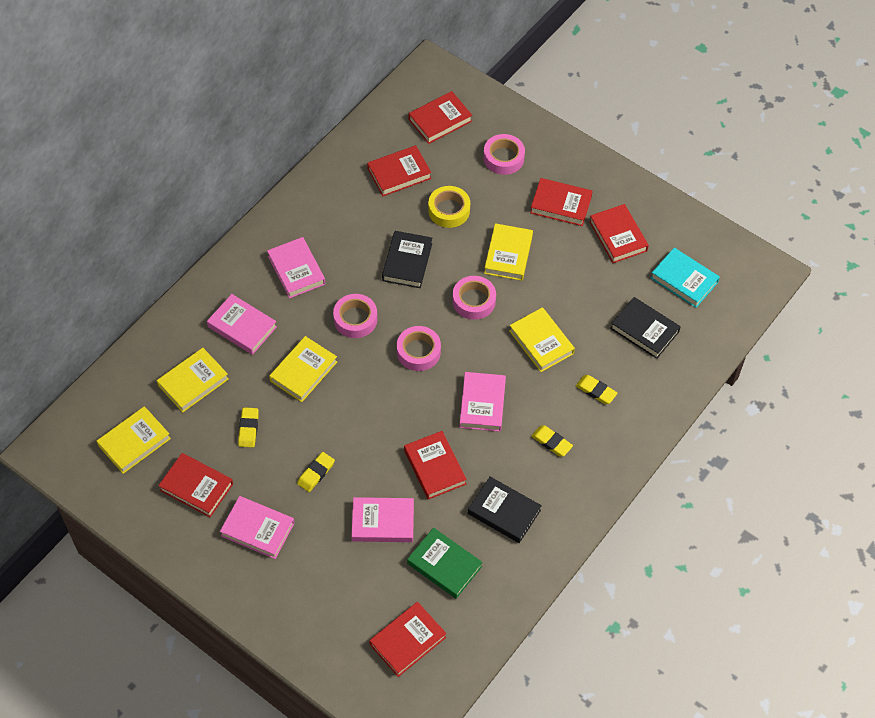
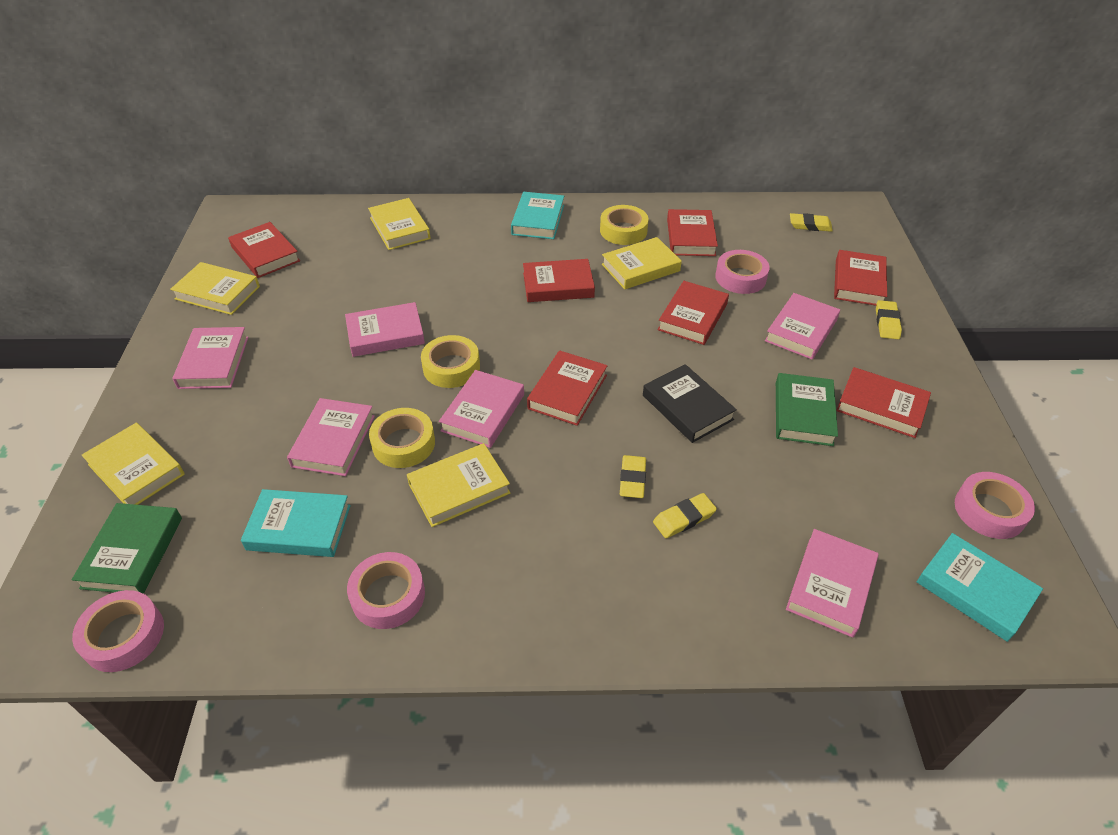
black book: 3 -> 1
green book: 1 -> 2
pink book: 5 -> 6
turquoise book: 1 -> 3
yellow tape: 1 -> 3

